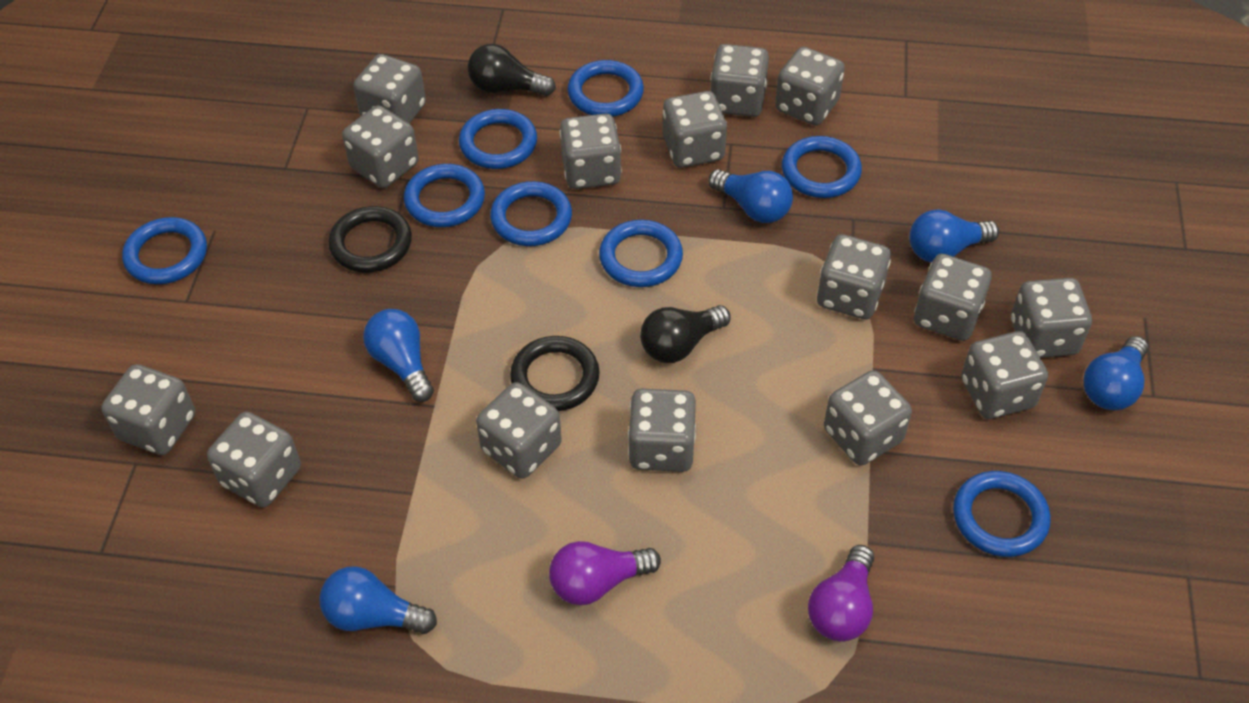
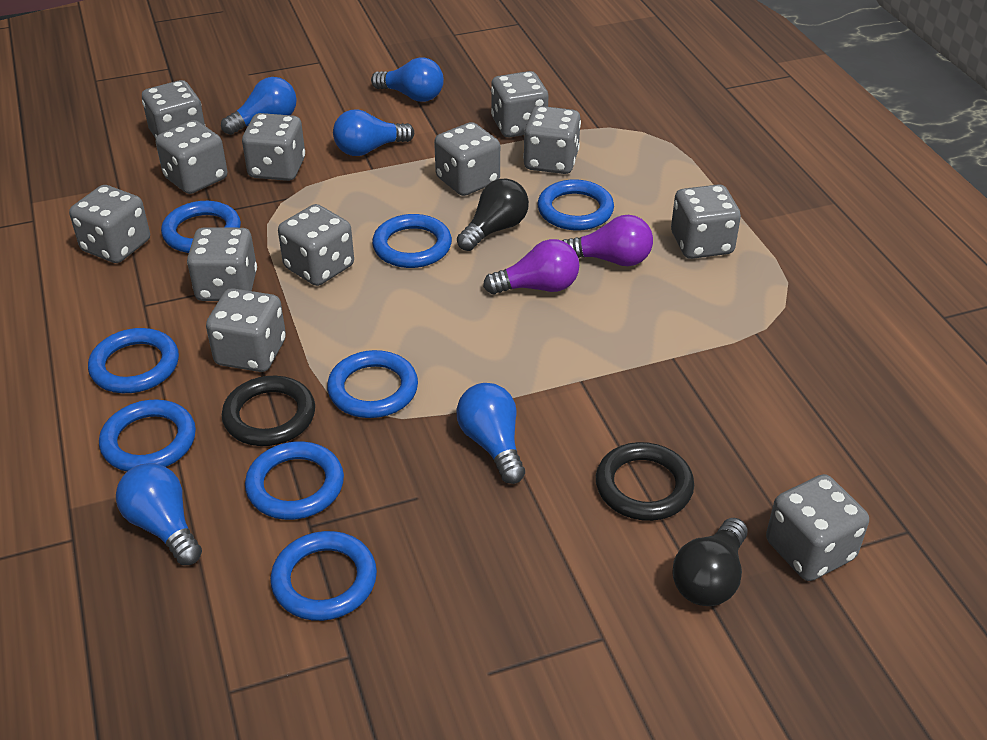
grey dice: 15 -> 12

